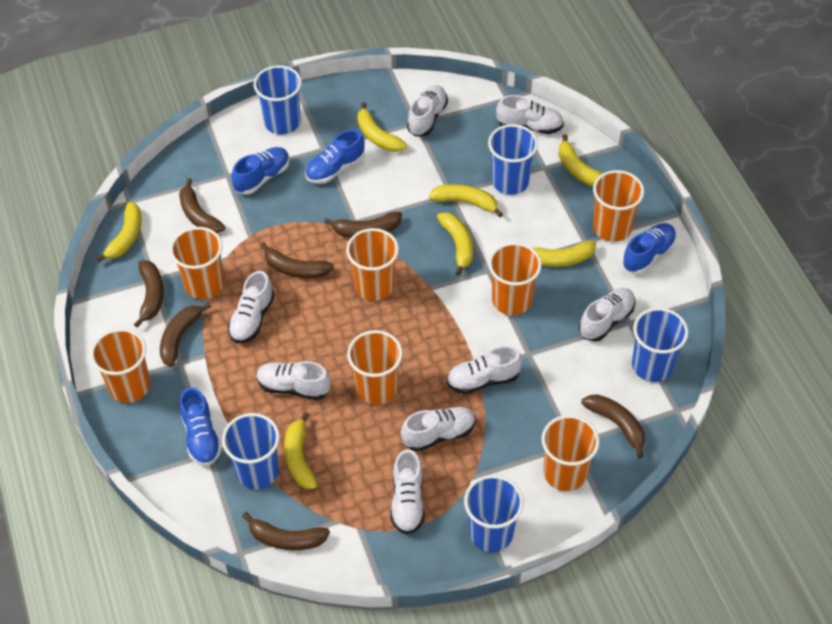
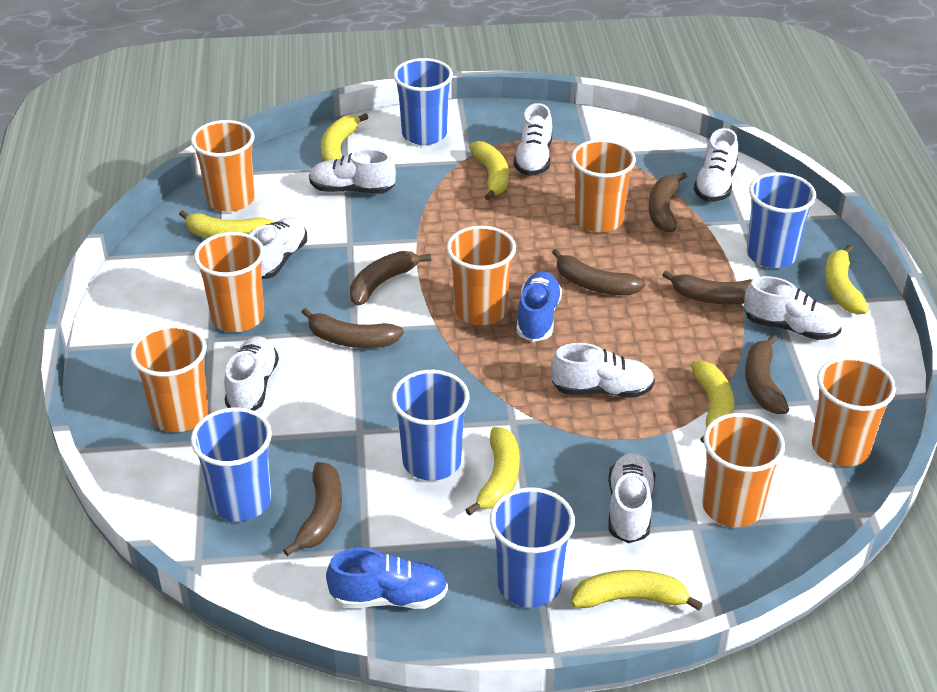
blue shoe: 4 -> 2

